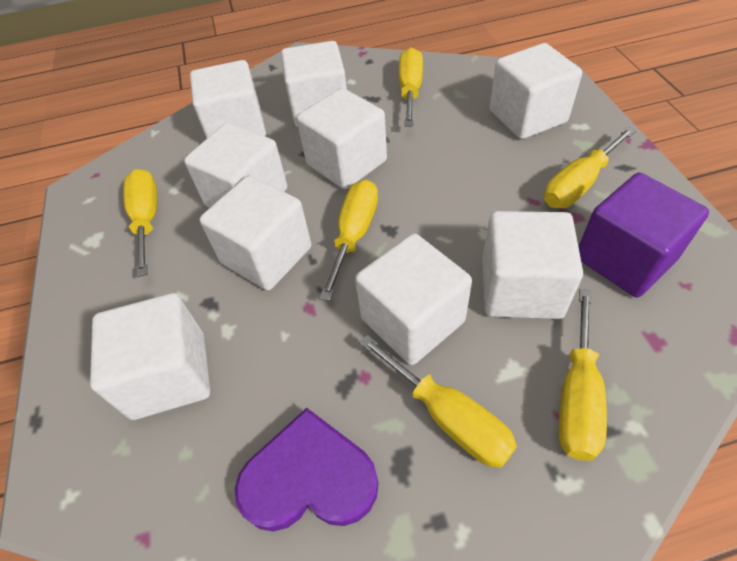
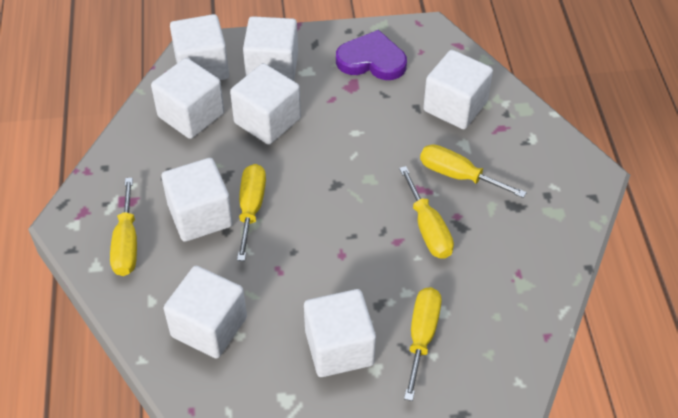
purple cube: 1 -> 0
white cube: 9 -> 8
yellow screwdriver: 6 -> 5

